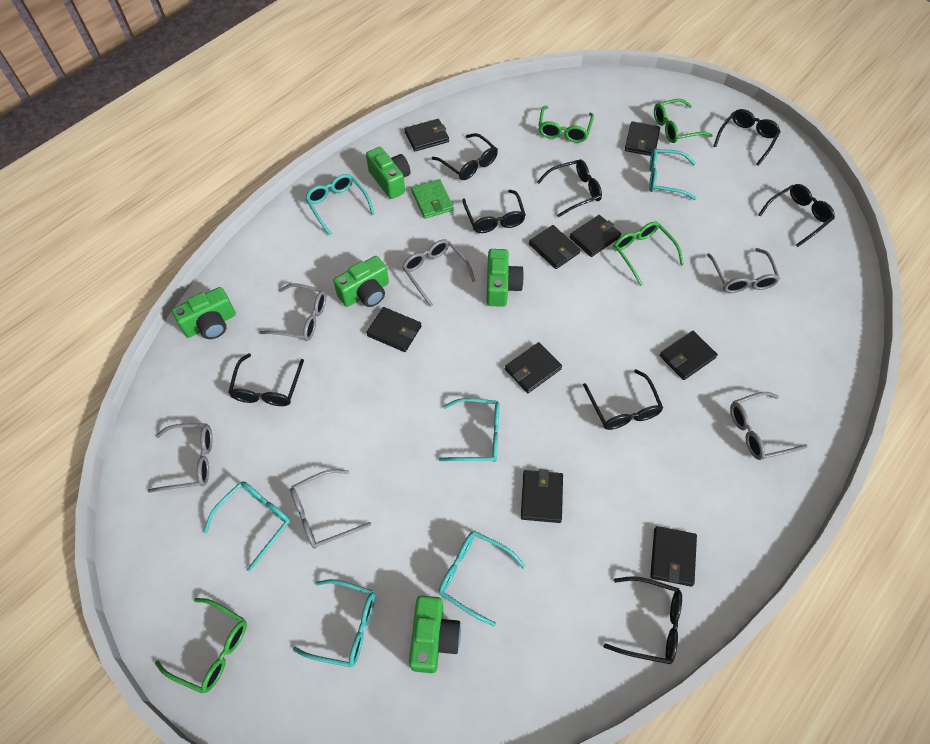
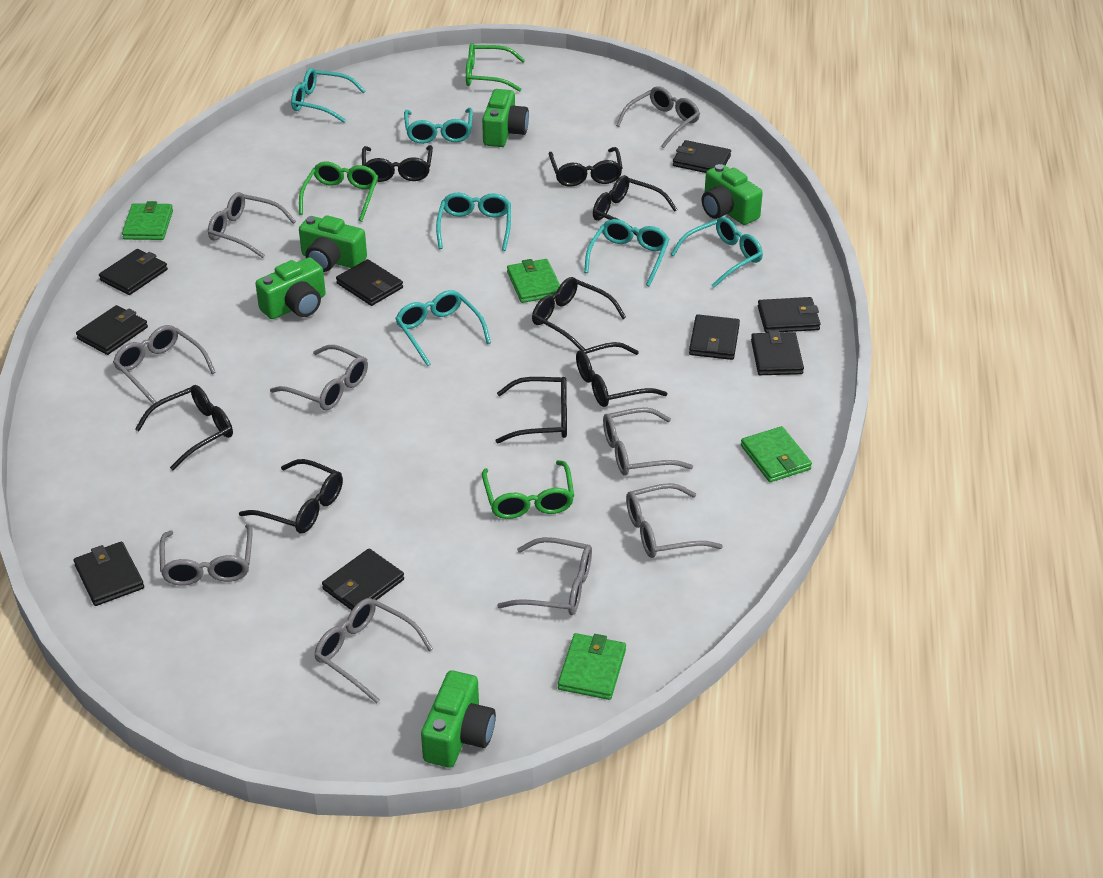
green glasses: 4 -> 3
green wallet: 1 -> 4
grey glasses: 6 -> 9

